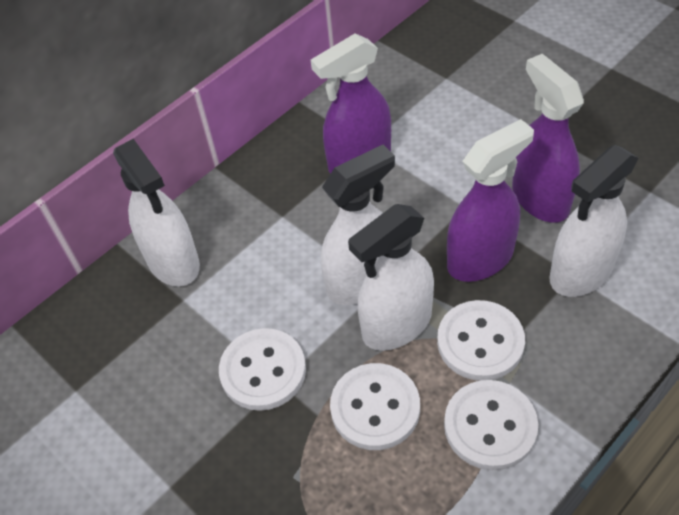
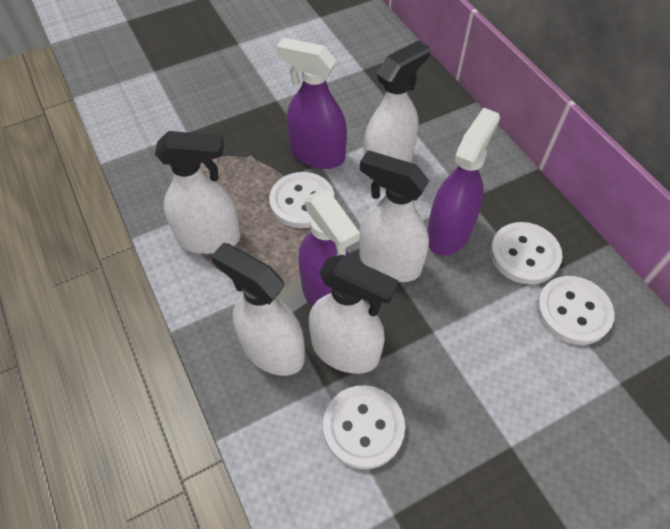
white spray bottle: 4 -> 5

